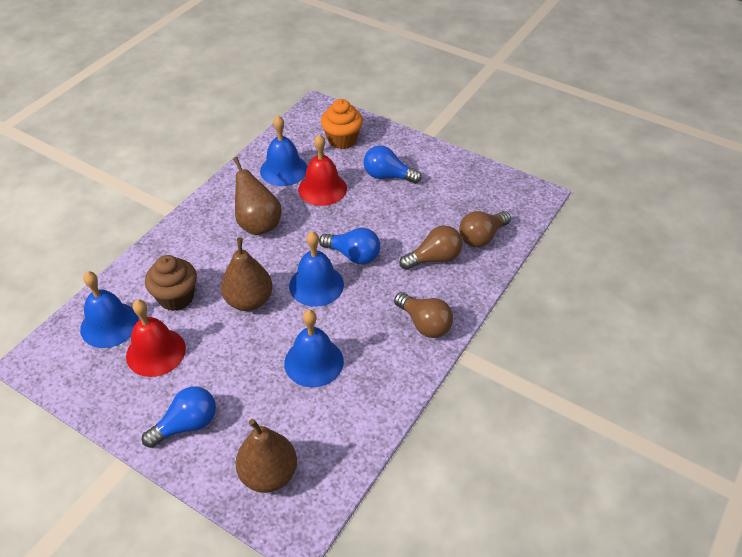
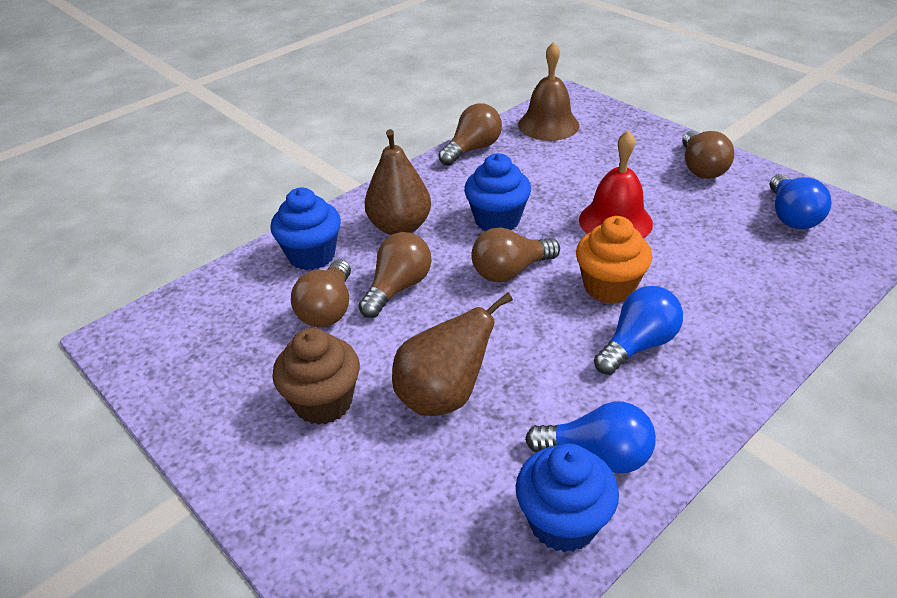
blue bell: 4 -> 0
blue cupcake: 0 -> 3
brown bell: 0 -> 1
brown light bulb: 3 -> 5
brown pear: 3 -> 2
red bell: 2 -> 1

